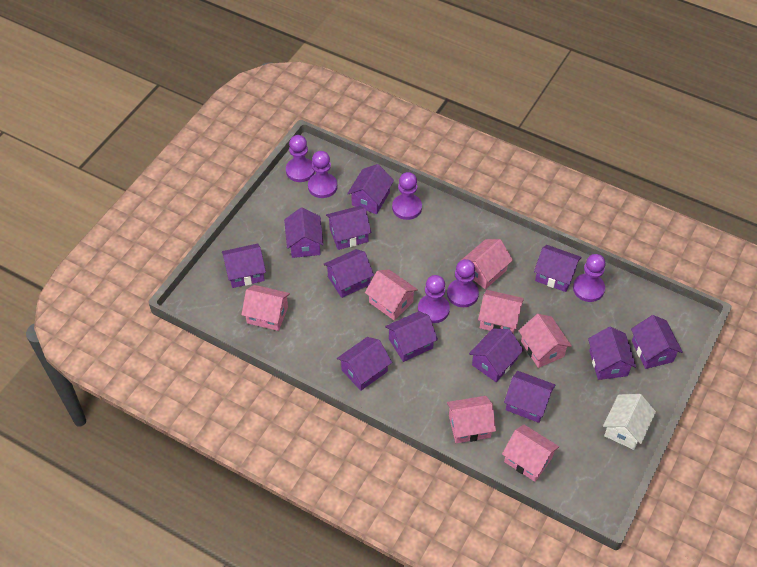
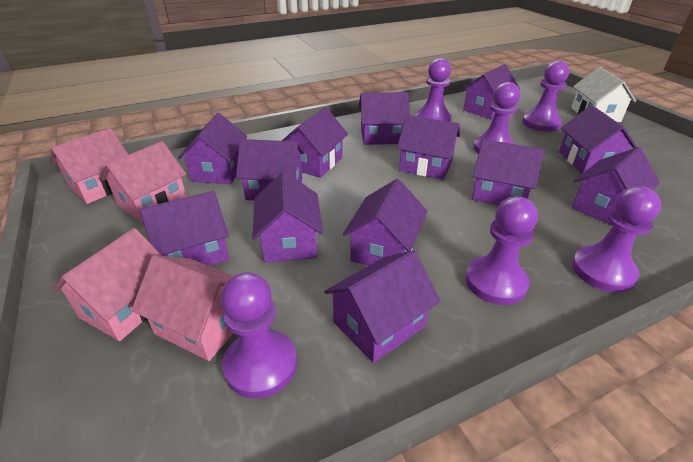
pink house: 7 -> 4
purple house: 12 -> 13

